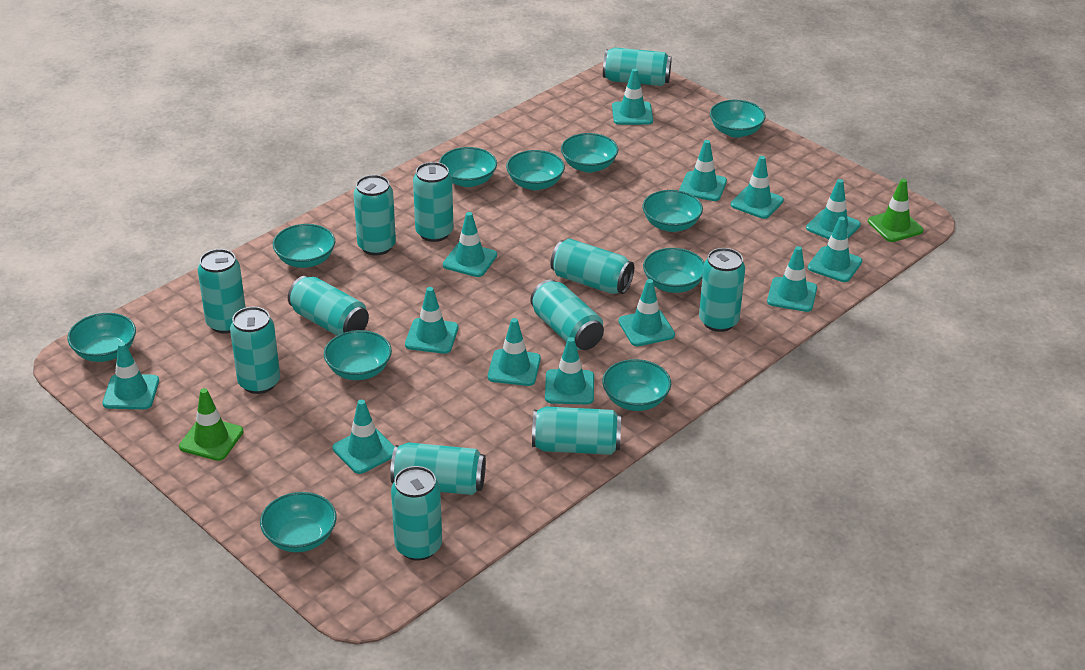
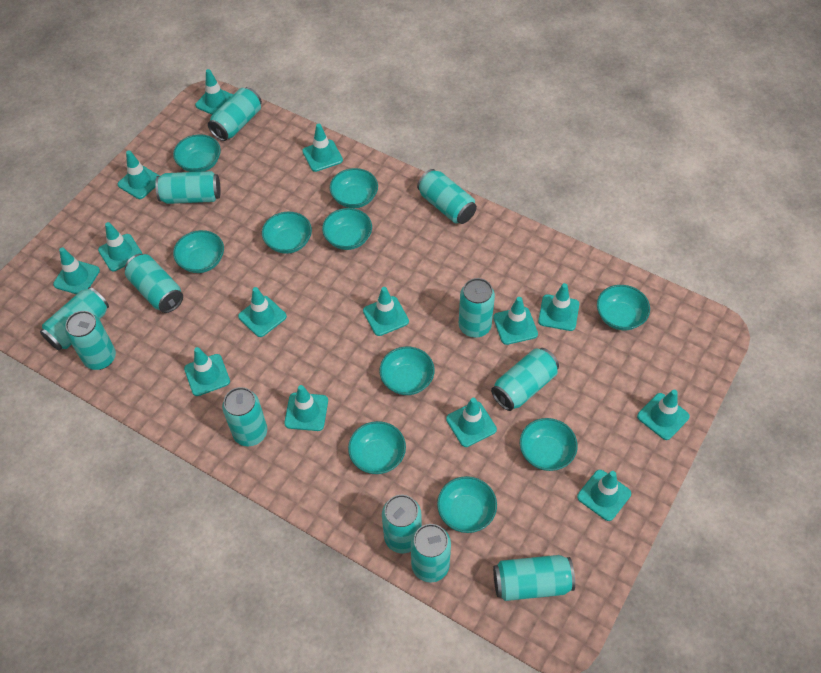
green traffic cone: 2 -> 0
turquoise bowl: 11 -> 10
turquoise traffic cone: 13 -> 14

